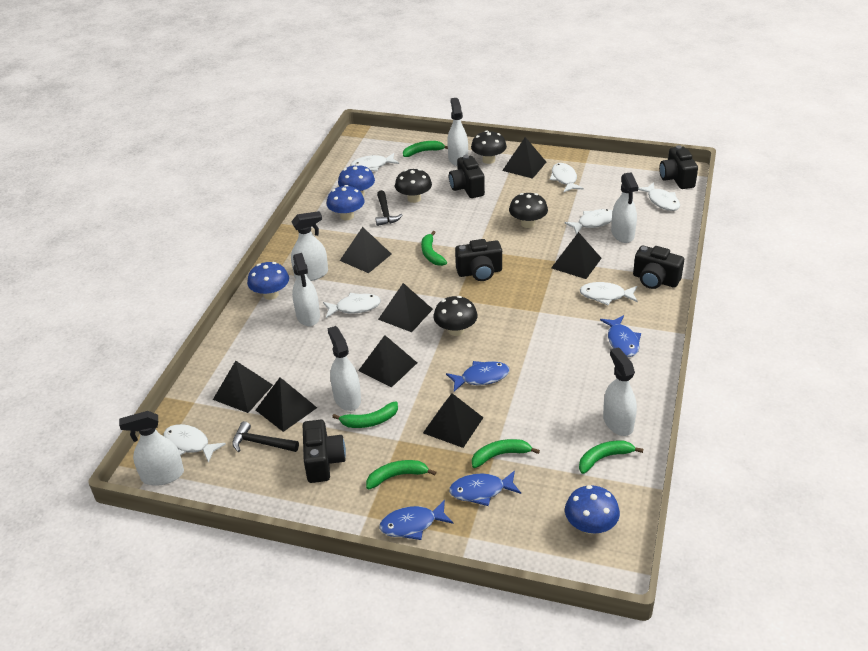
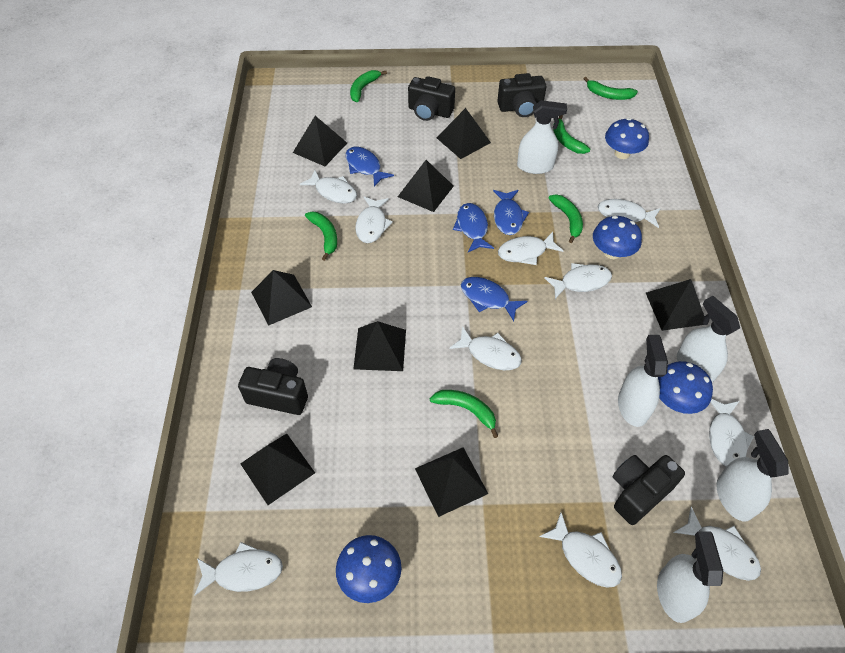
black camera: 5 -> 4
black hammer: 2 -> 0
black mushroom: 4 -> 0
white fish: 7 -> 10
white spray bottle: 7 -> 5

